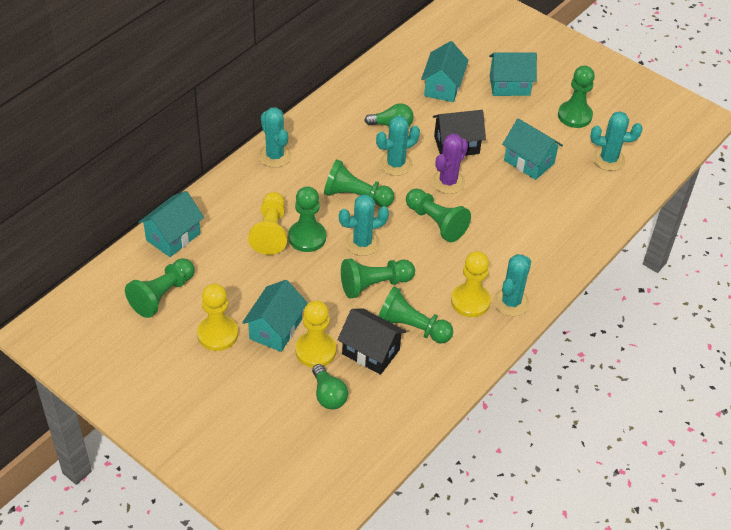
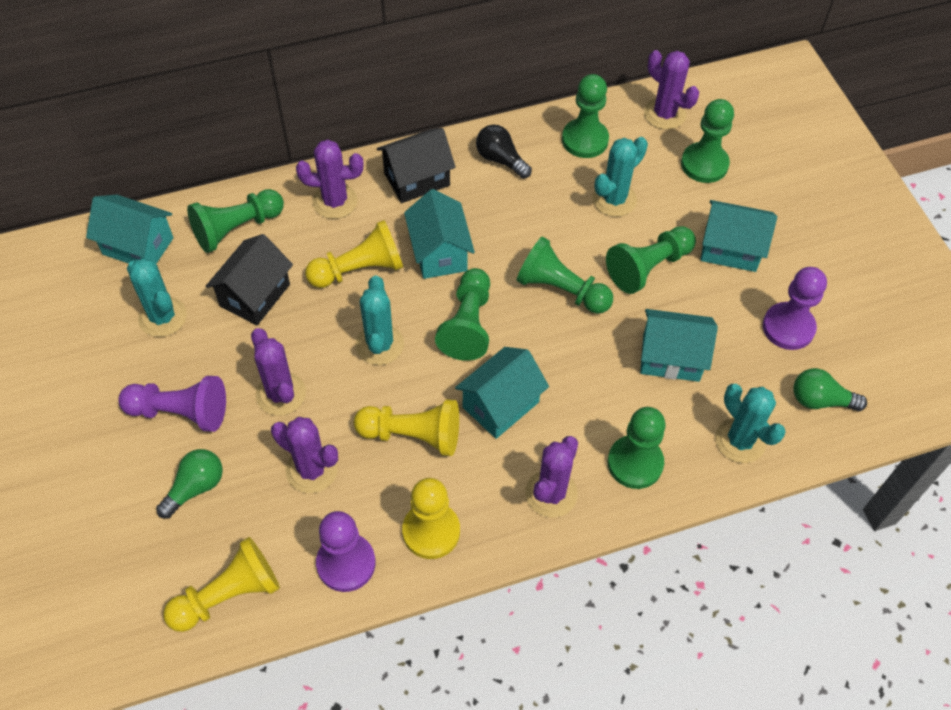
black light bulb: 0 -> 1
purple cactus: 1 -> 5
purple pawn: 0 -> 3
turquoise cactus: 5 -> 4

